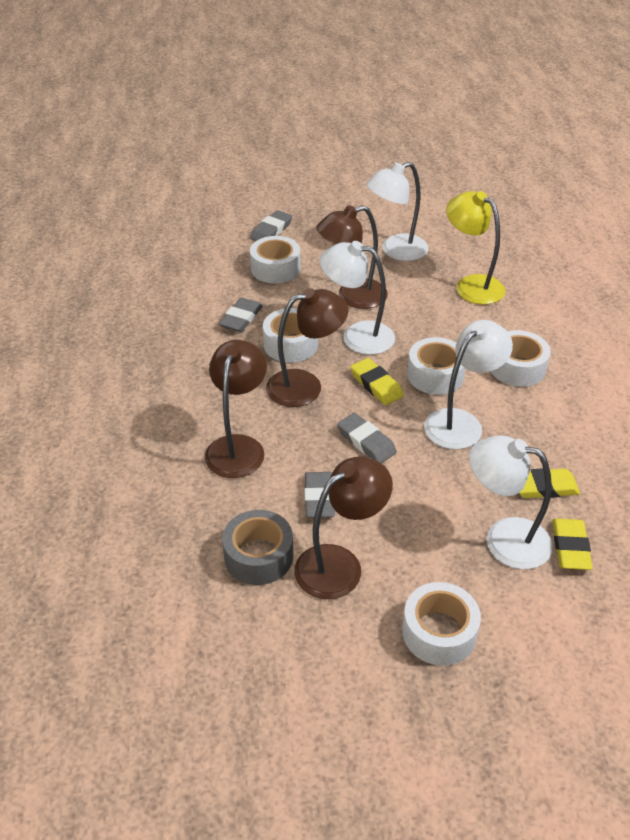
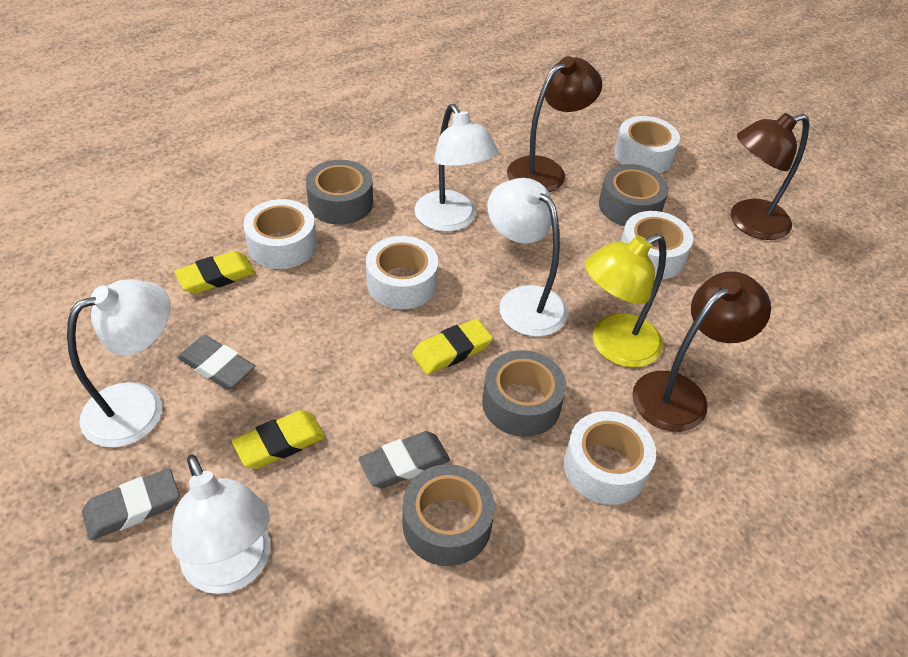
brown lamp: 4 -> 3
grey eraser: 4 -> 3
grey tape: 1 -> 4

